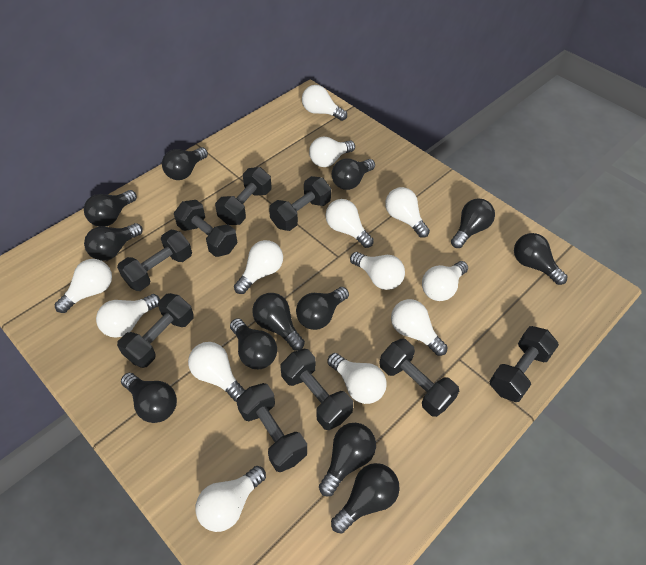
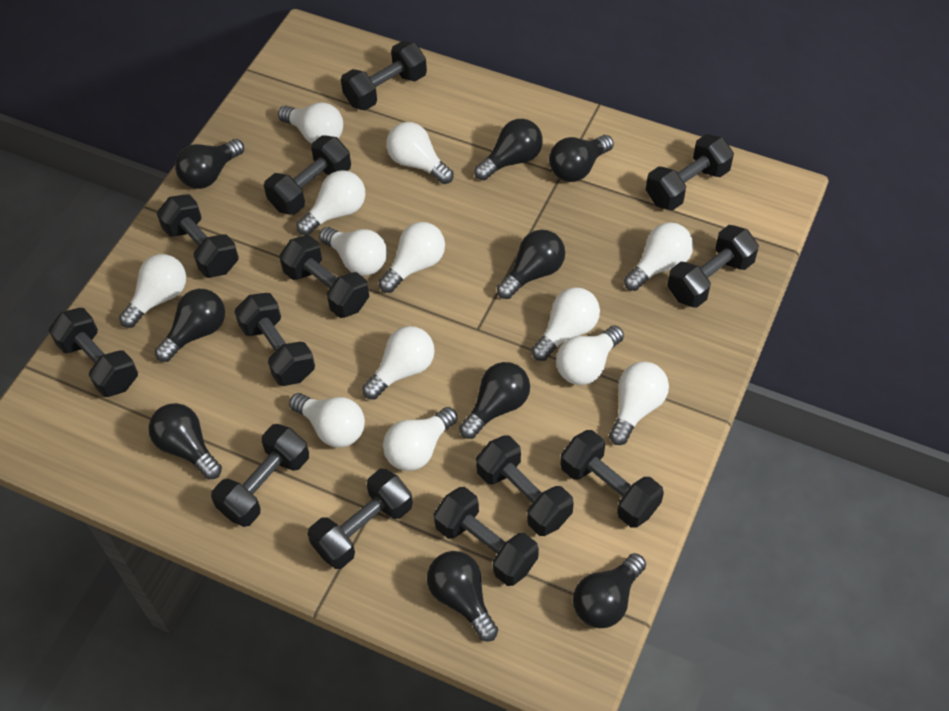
black dumbbell: 9 -> 13
black light bulb: 12 -> 9

